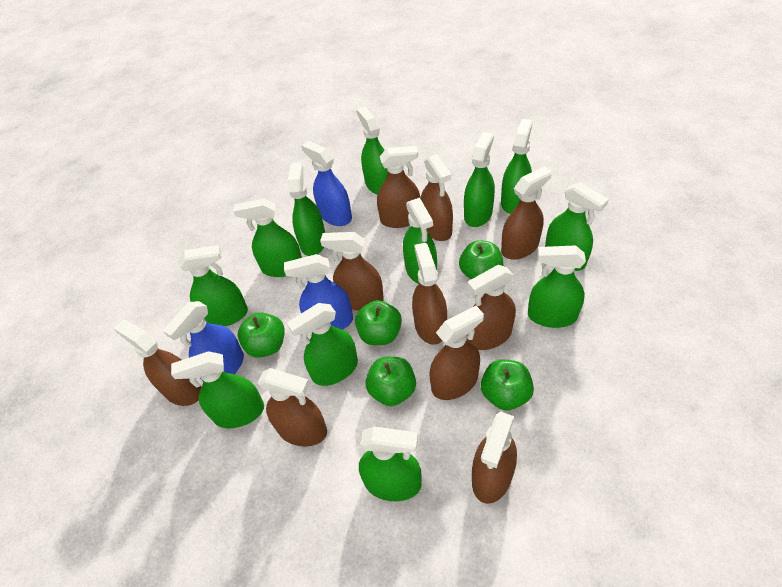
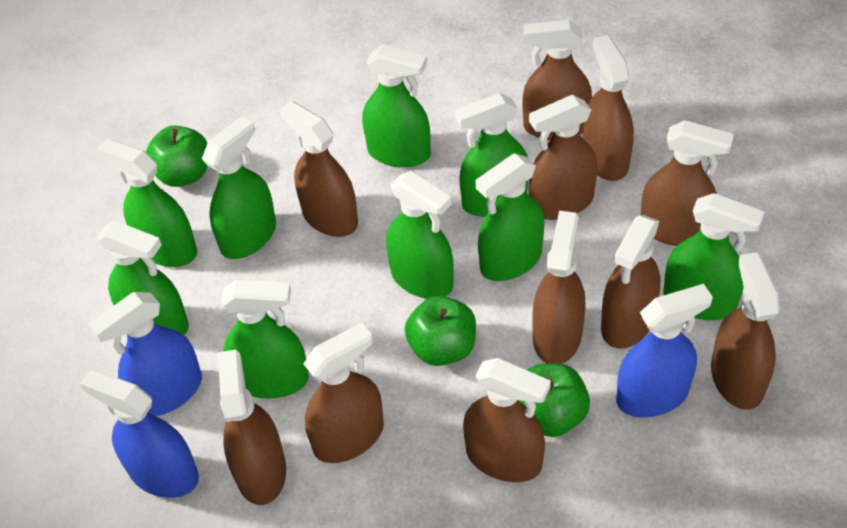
brown spray bottle: 10 -> 11
green apple: 5 -> 3
green spray bottle: 12 -> 9

